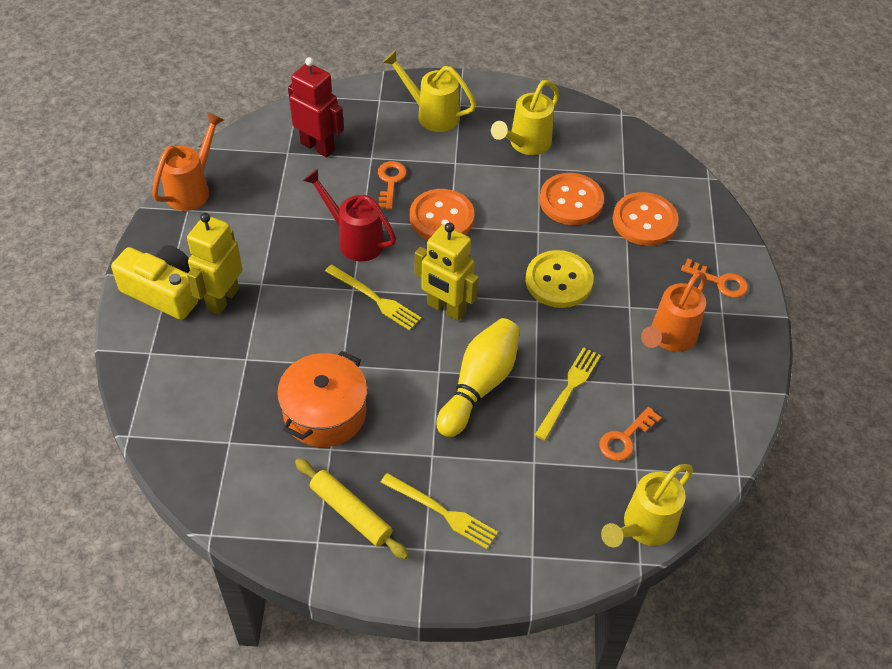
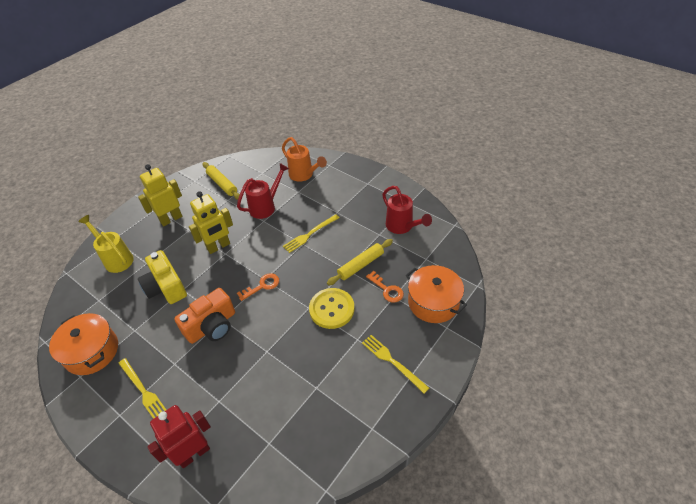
orange button: 3 -> 0
orange camera: 0 -> 1
orange key: 3 -> 2
orange pot: 1 -> 2
orange watering can: 2 -> 1
red watering can: 1 -> 2
yellow bowling pin: 1 -> 0
yellow rolling pin: 1 -> 2
yellow watering can: 3 -> 1

